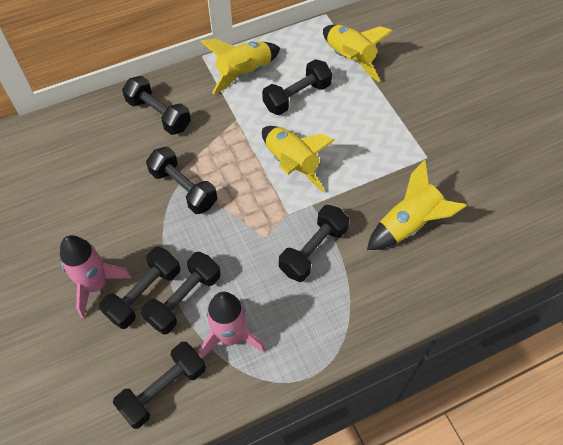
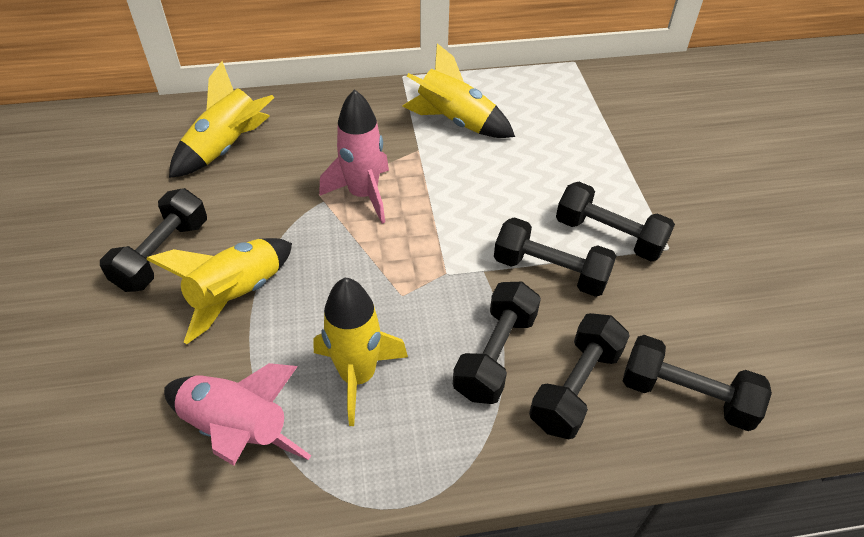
black dumbbell: 7 -> 6

